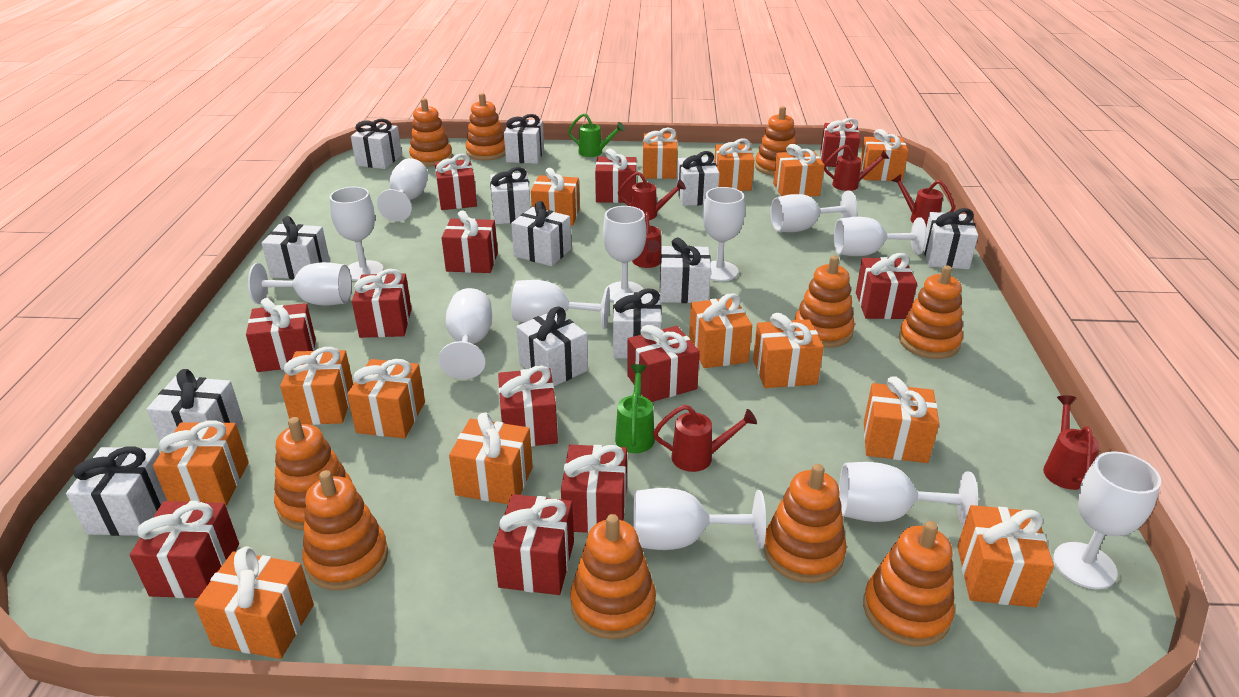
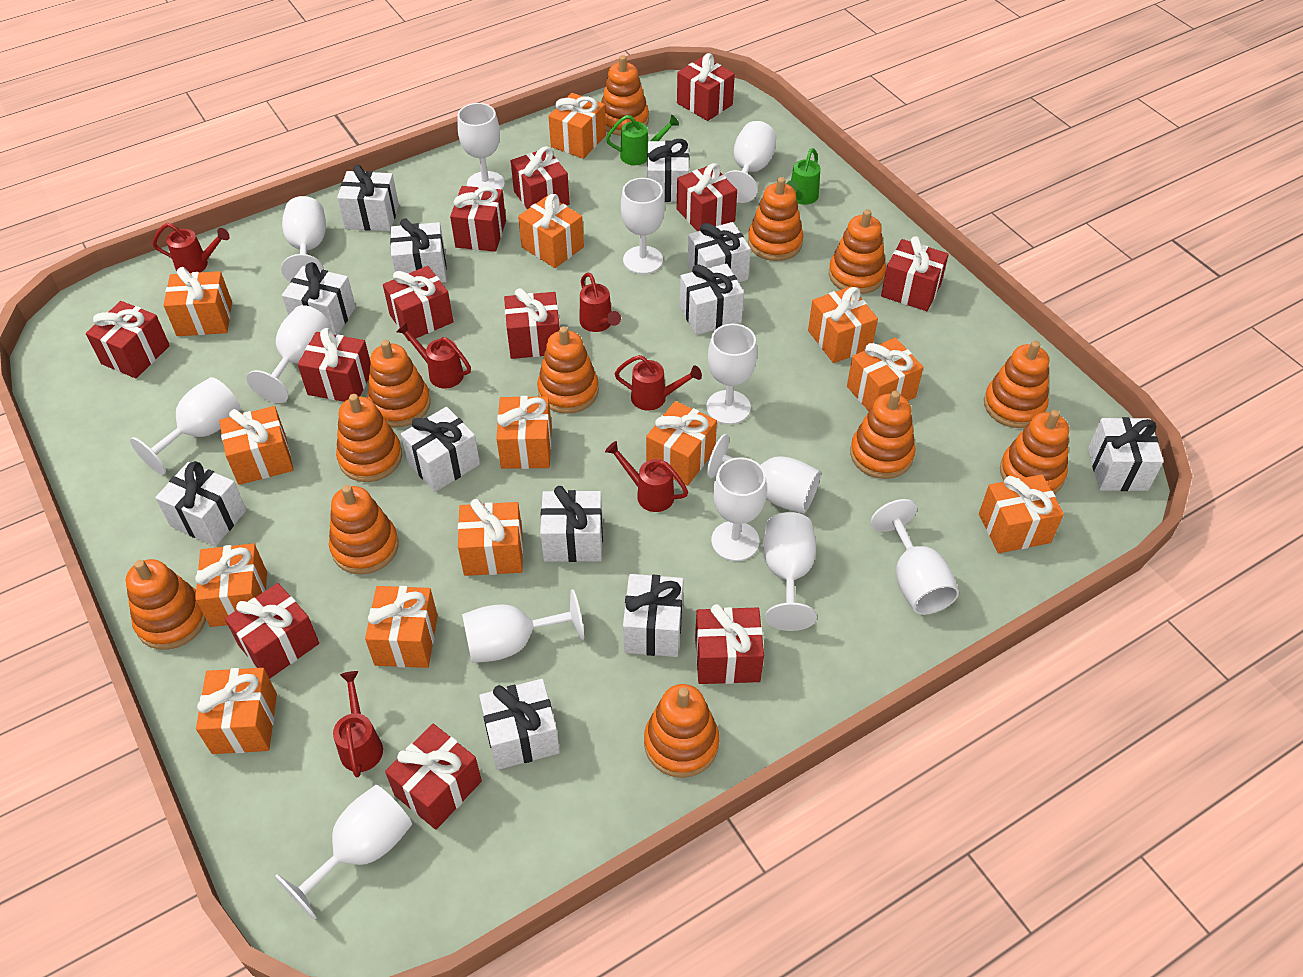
orange gift: 14 -> 13
orange stacking toy: 10 -> 12
white goblet: 12 -> 13

